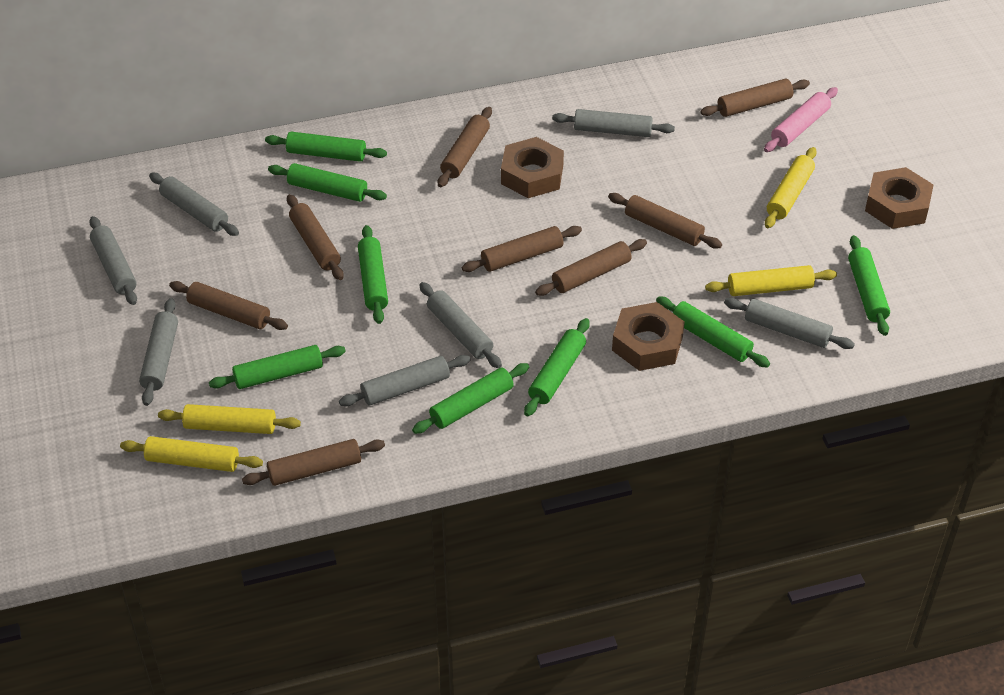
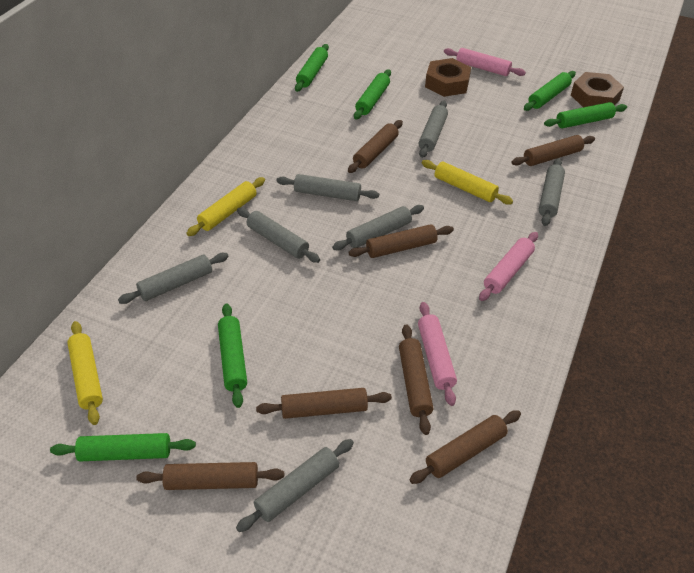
brown nut: 3 -> 2
brown rolling pin: 8 -> 7
green rolling pin: 8 -> 6
pink rolling pin: 1 -> 3
yellow rolling pin: 4 -> 3

